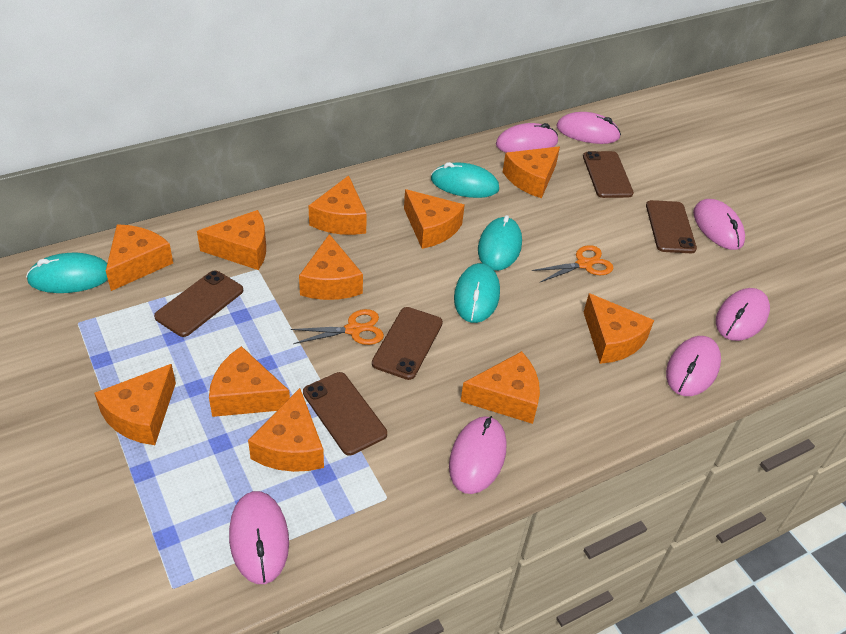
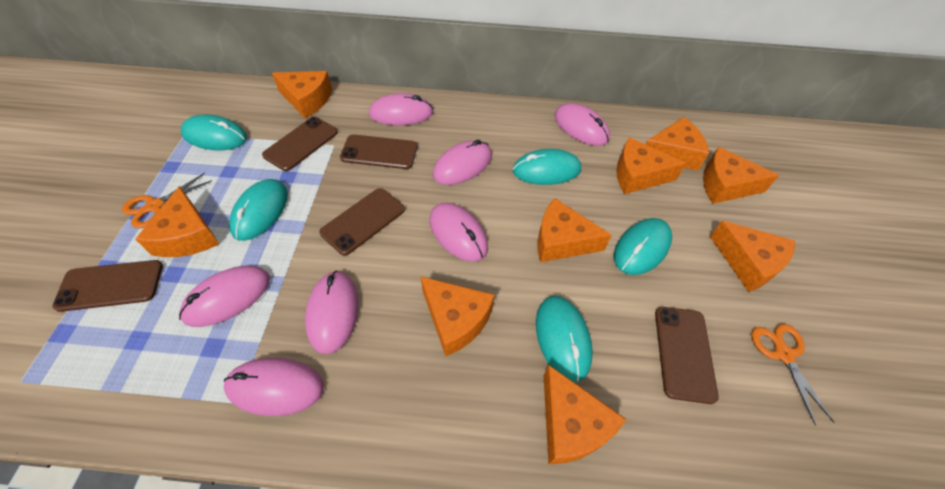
orange cheese: 11 -> 9
turquoise mouse: 4 -> 5

